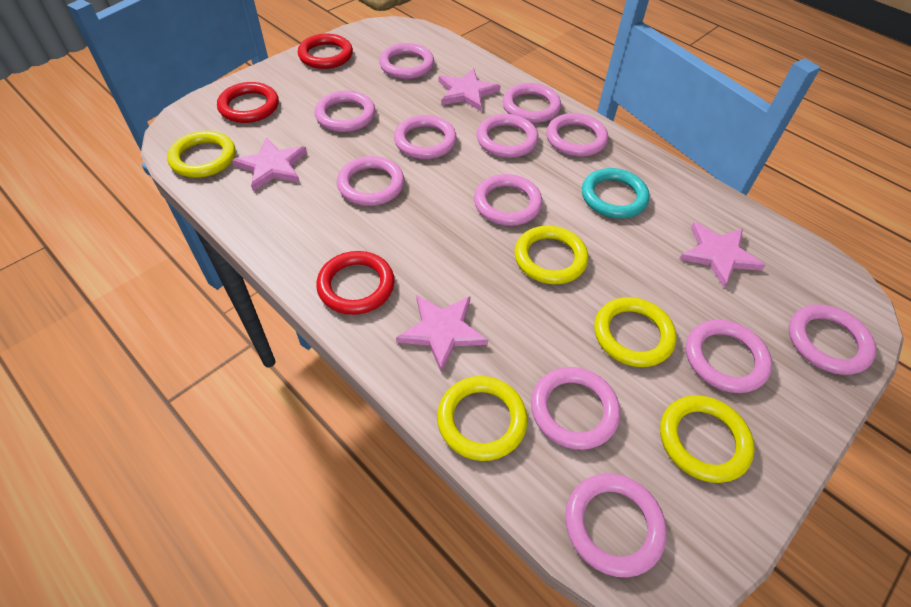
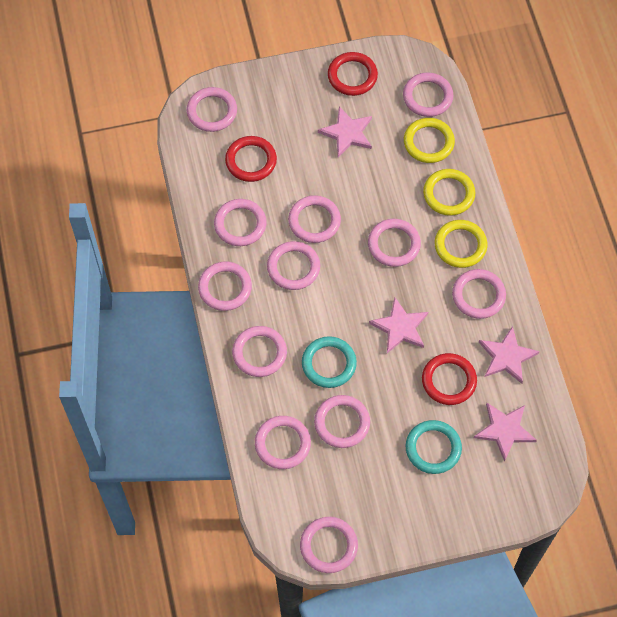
turquoise ring: 1 -> 2
yellow ring: 5 -> 3

